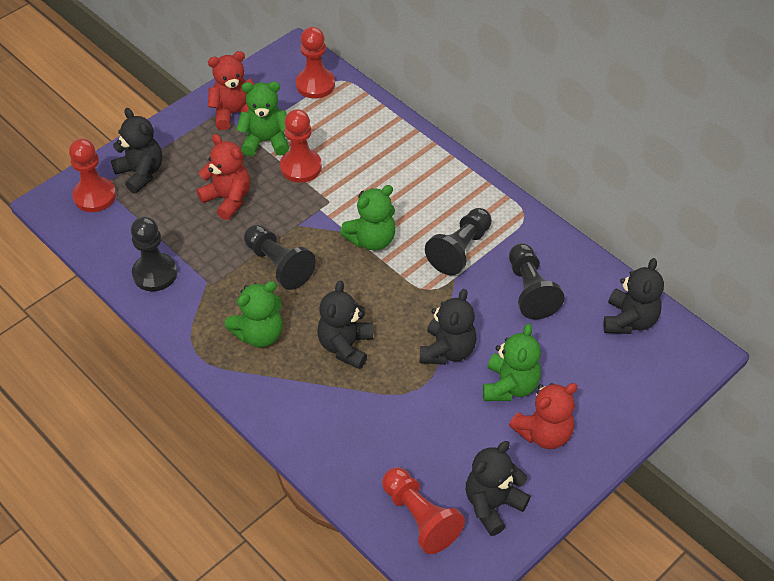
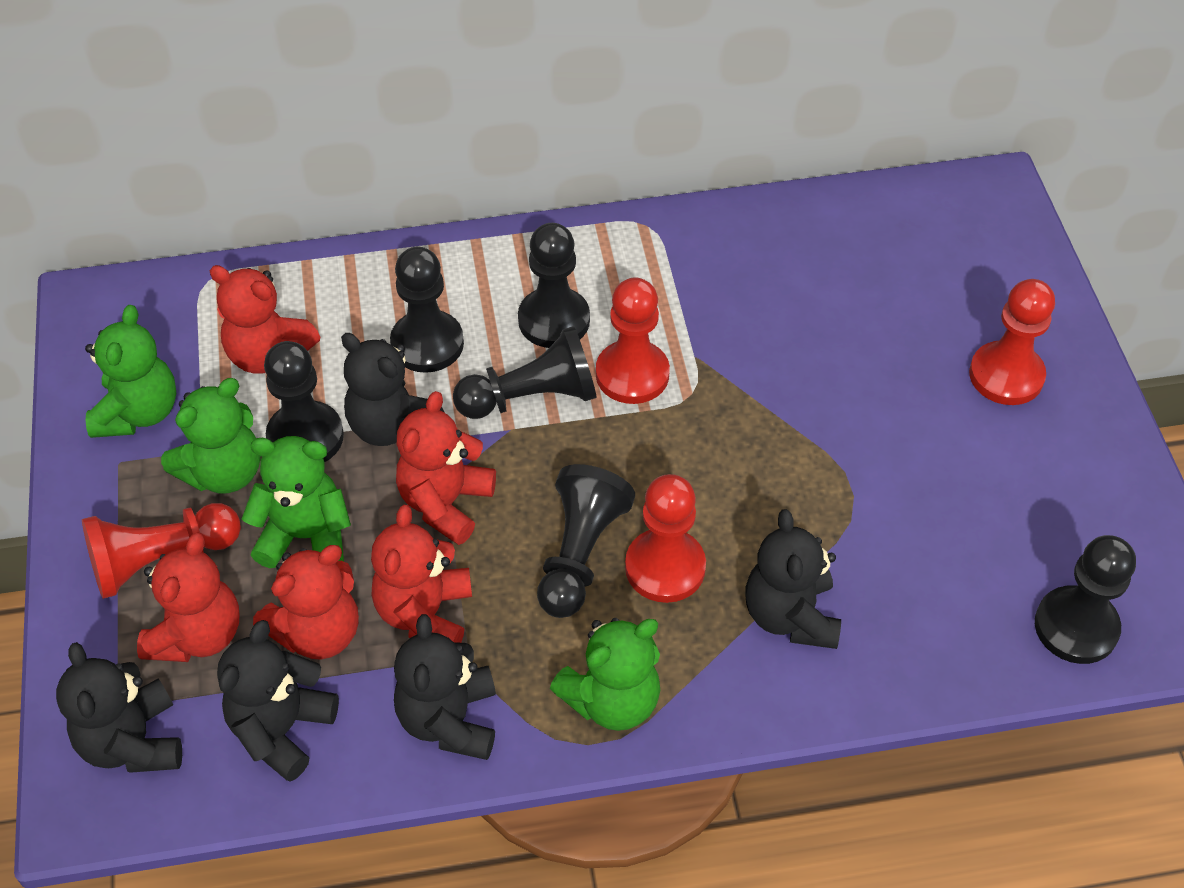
black pawn: 4 -> 6
red teddy bear: 3 -> 5

